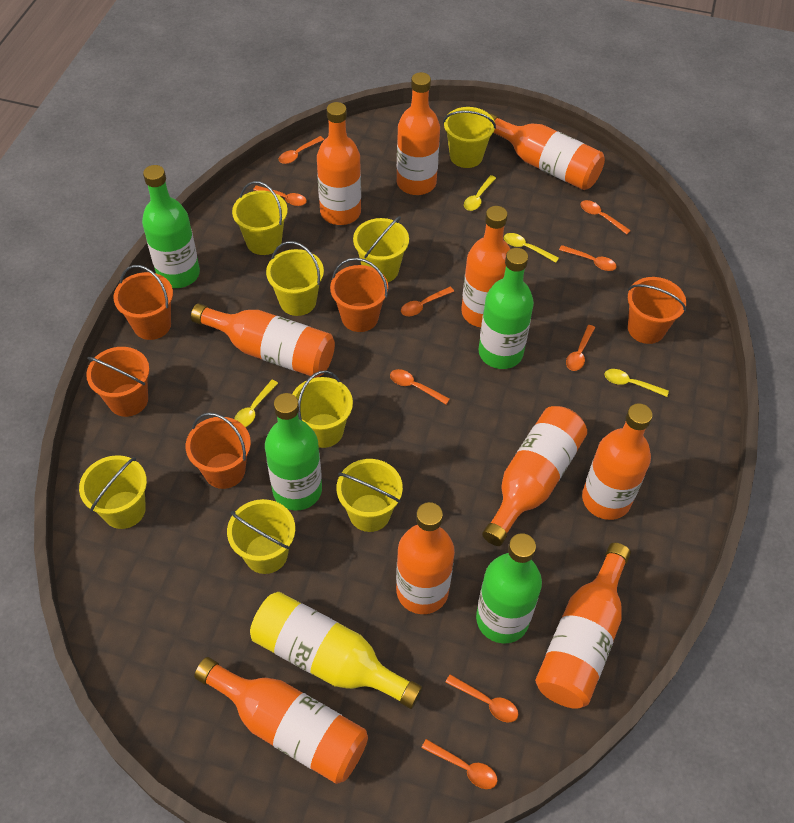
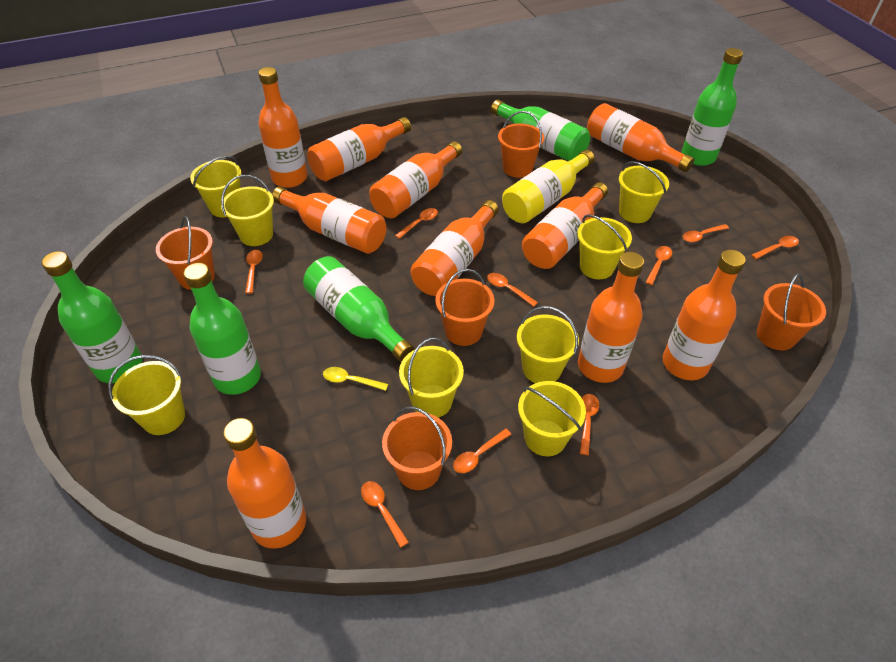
green bottle: 4 -> 5
yellow spoon: 4 -> 1

